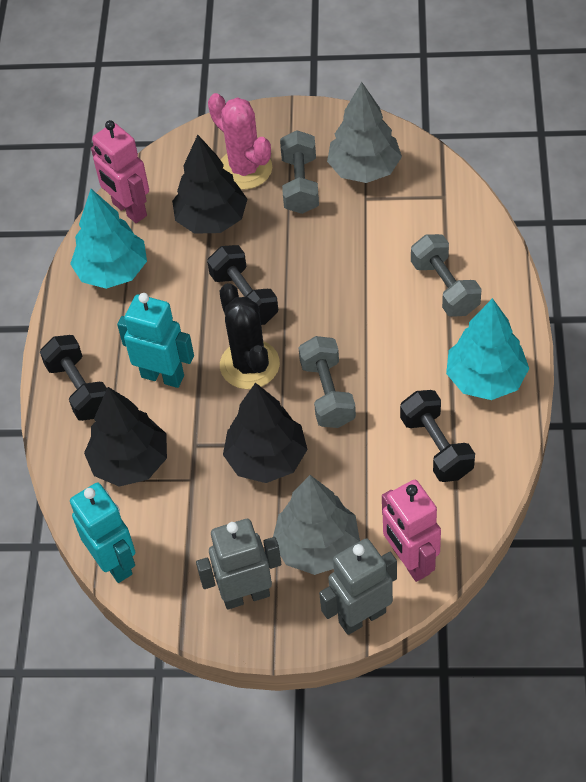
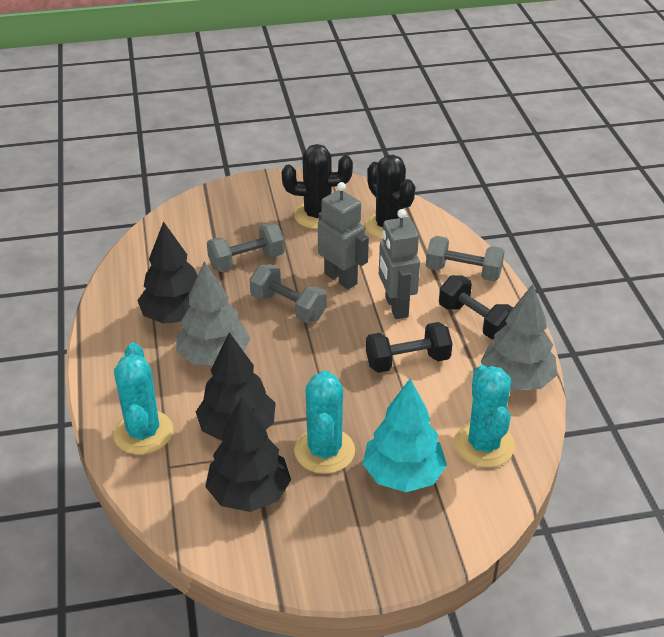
black cactus: 1 -> 2
black dumbbell: 3 -> 2
pink cactus: 1 -> 0
pink robot: 2 -> 0
turquoise cactus: 0 -> 3
turquoise robot: 2 -> 0
turquoise tree: 2 -> 1

